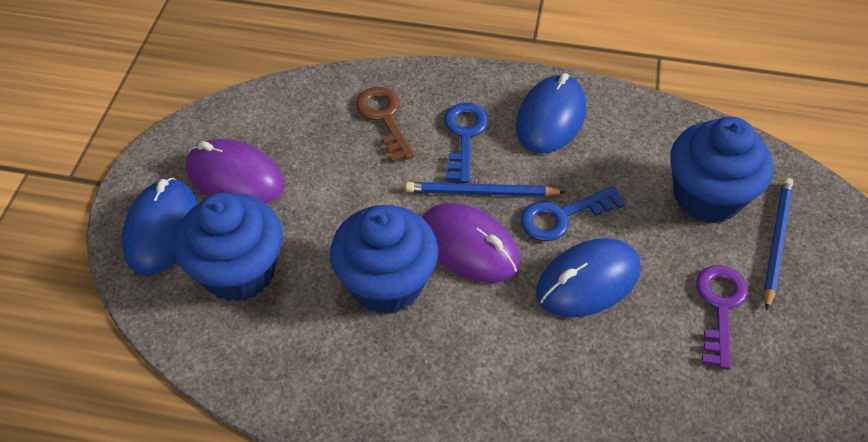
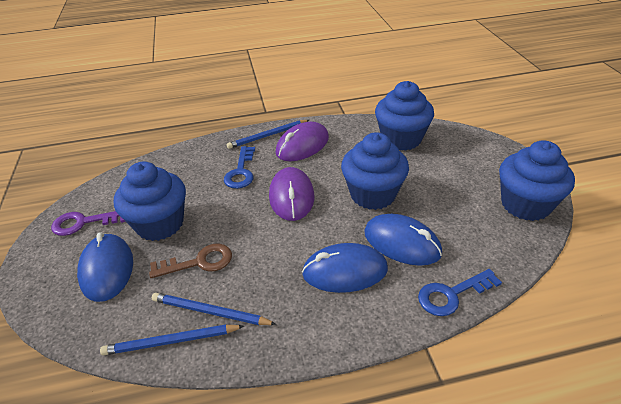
blue cupcake: 3 -> 4
blue pencil: 2 -> 3

